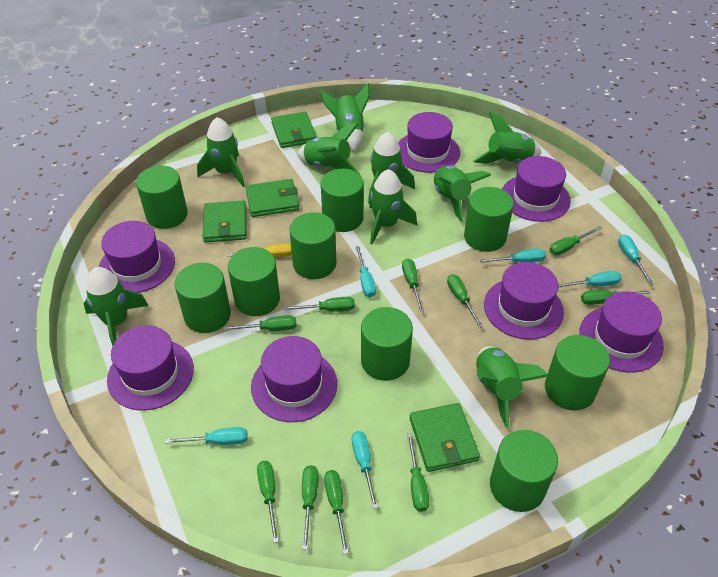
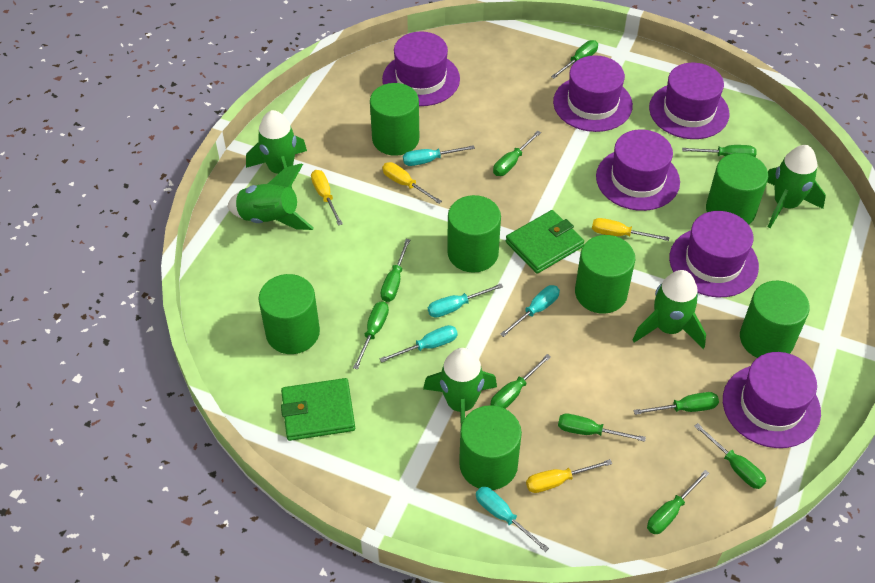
green cylinder: 9 -> 7
green rocket: 9 -> 5
green wallet: 4 -> 2
purple hat: 7 -> 6
turquoise screwdriver: 6 -> 5
yellow screwdriver: 1 -> 4

